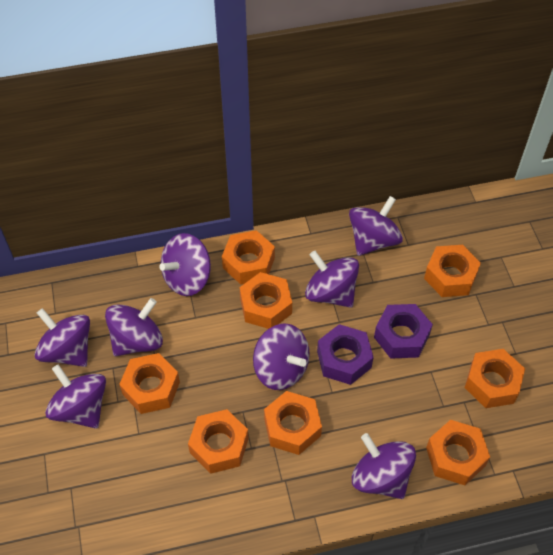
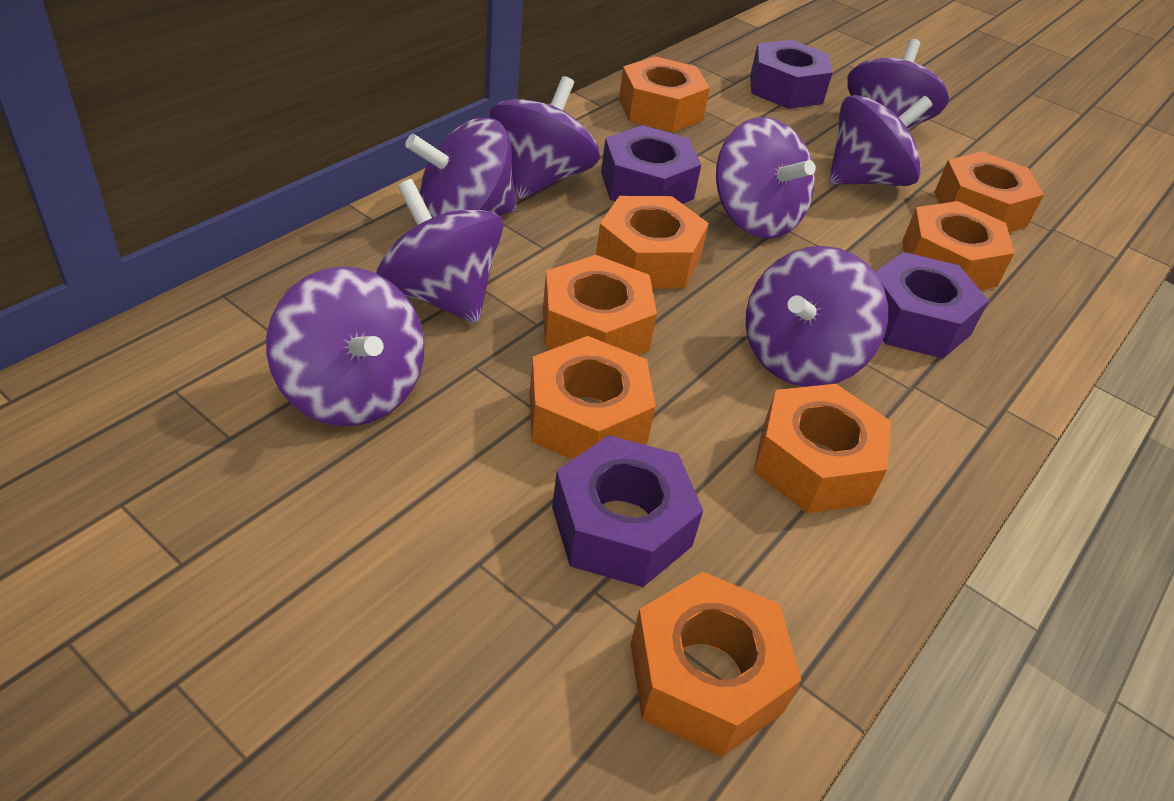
purple nut: 2 -> 4

